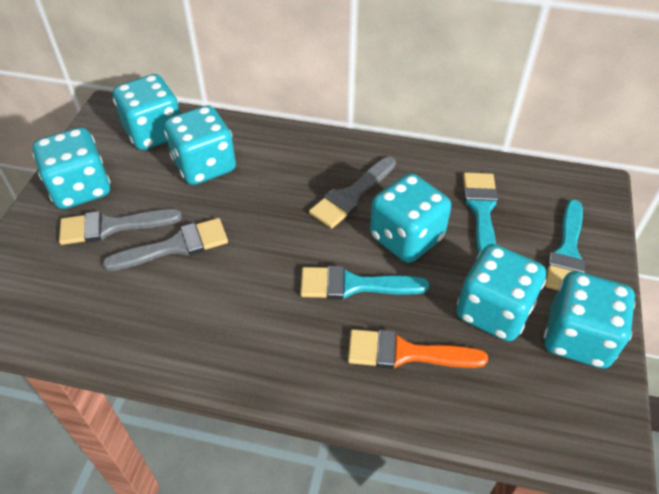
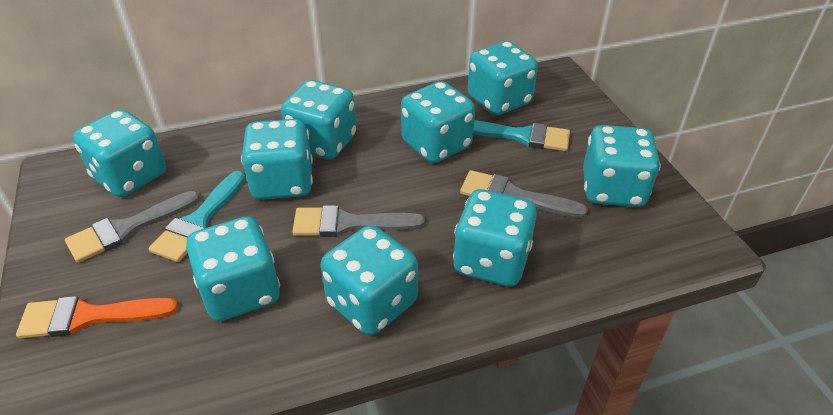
turquoise brush: 3 -> 2
turquoise dice: 6 -> 9

